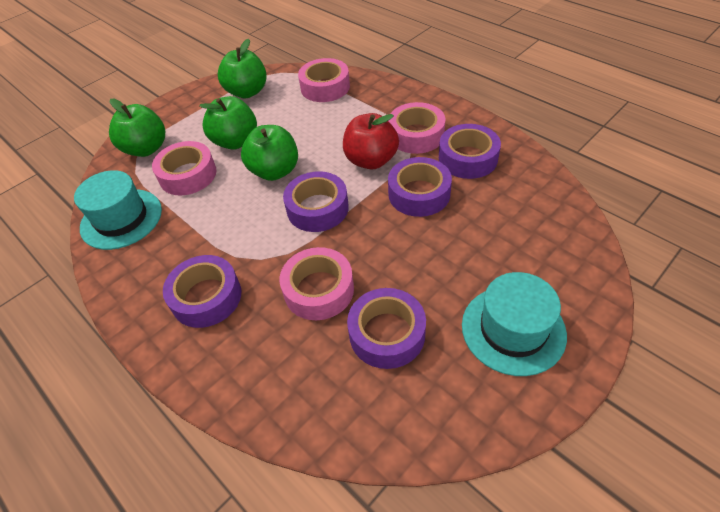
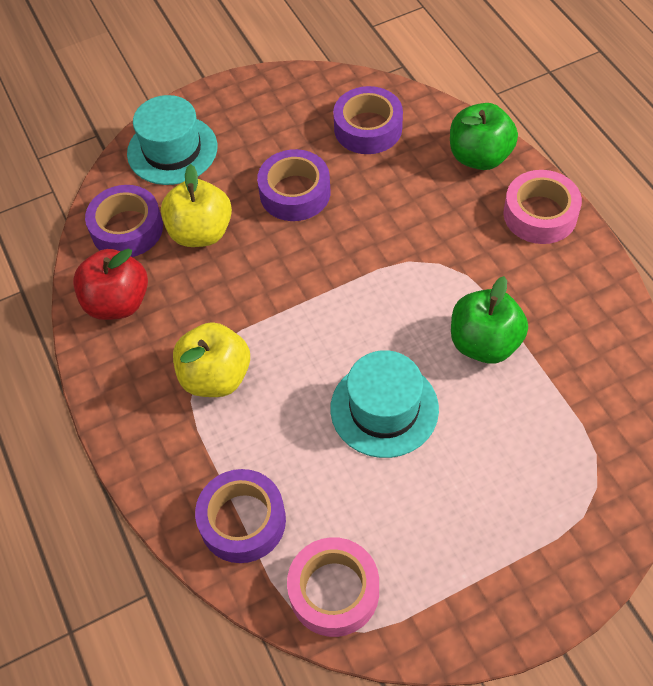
green apple: 4 -> 2
pink tape: 4 -> 2
purple tape: 5 -> 4
yellow apple: 0 -> 2

